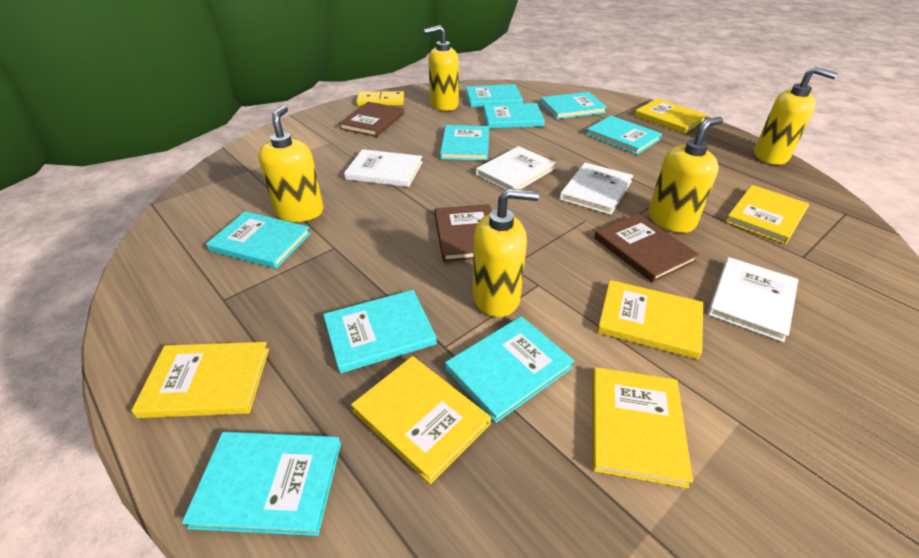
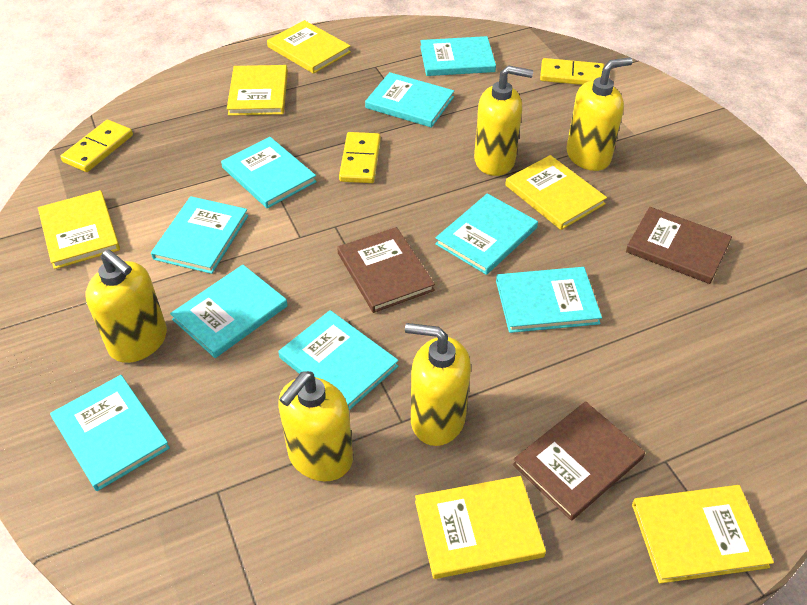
white book: 4 -> 0
yellow domino: 1 -> 3

